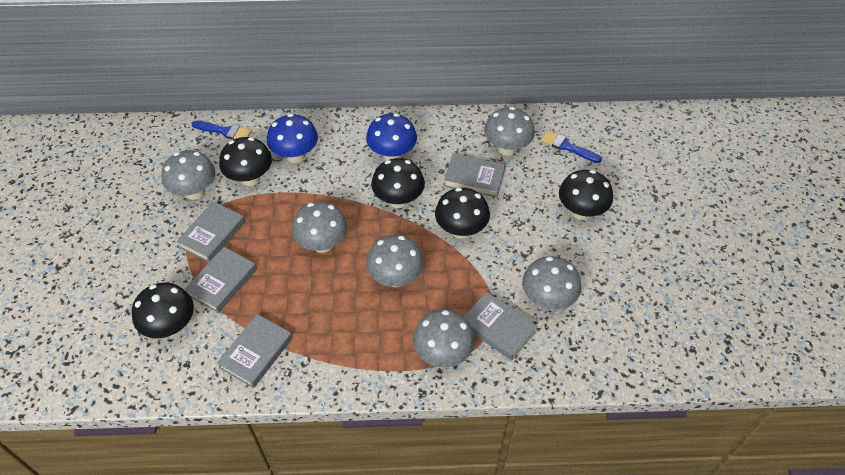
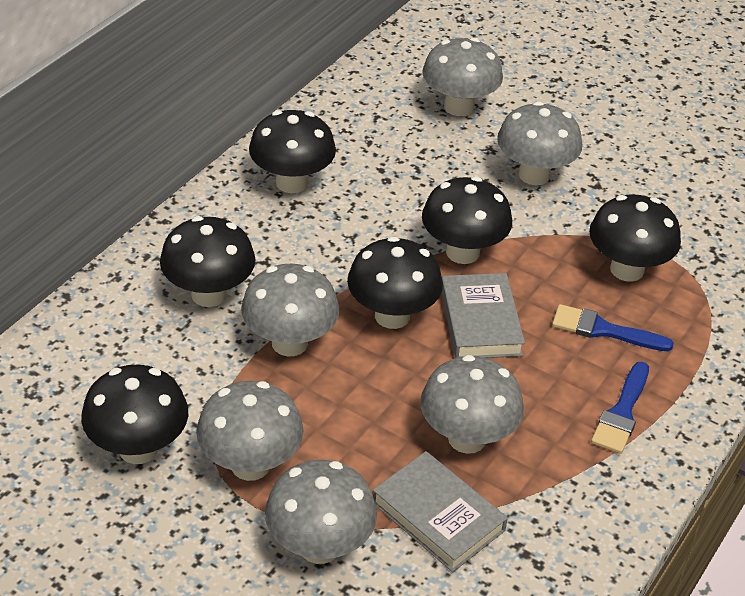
black mushroom: 5 -> 6
blue mushroom: 2 -> 0
grey book: 5 -> 2

